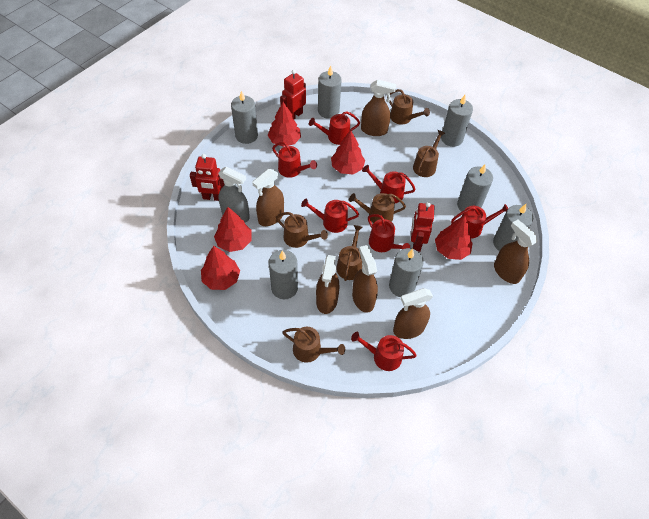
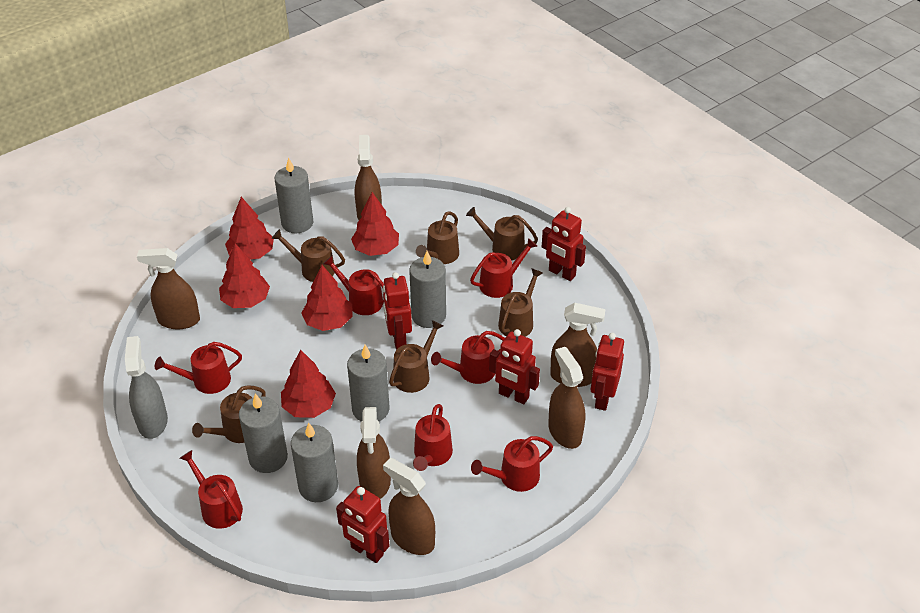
grey candle: 7 -> 5
red robot: 3 -> 5

